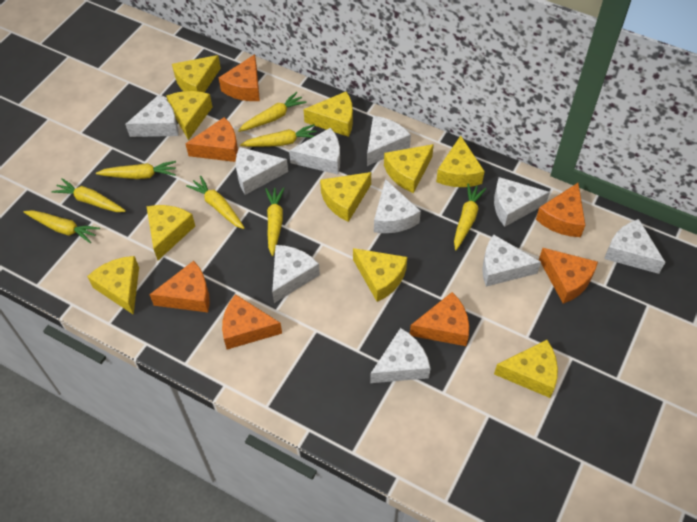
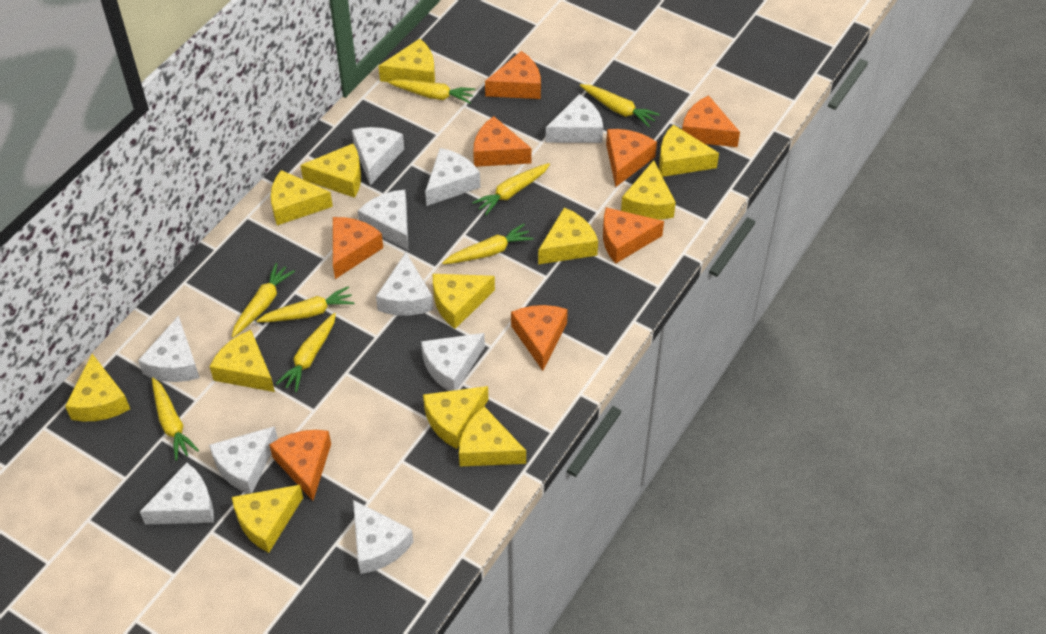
orange cheese: 7 -> 8
yellow cheese: 10 -> 12

